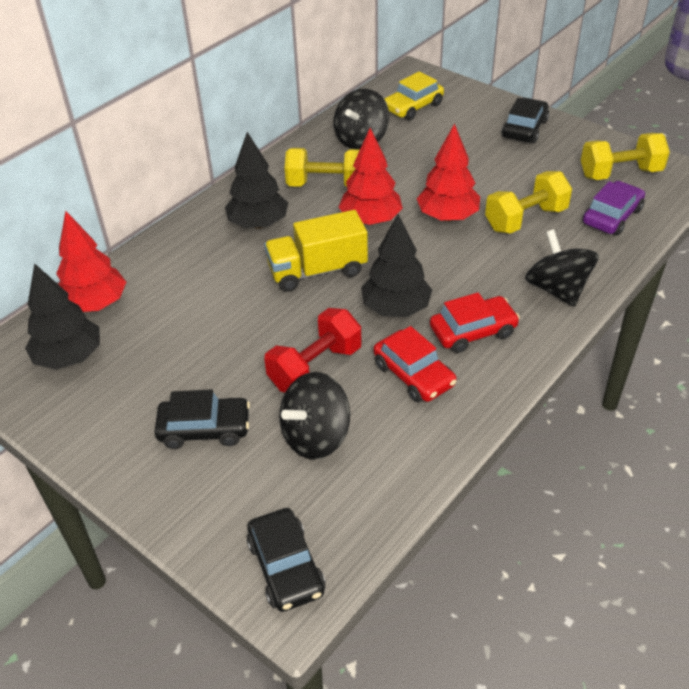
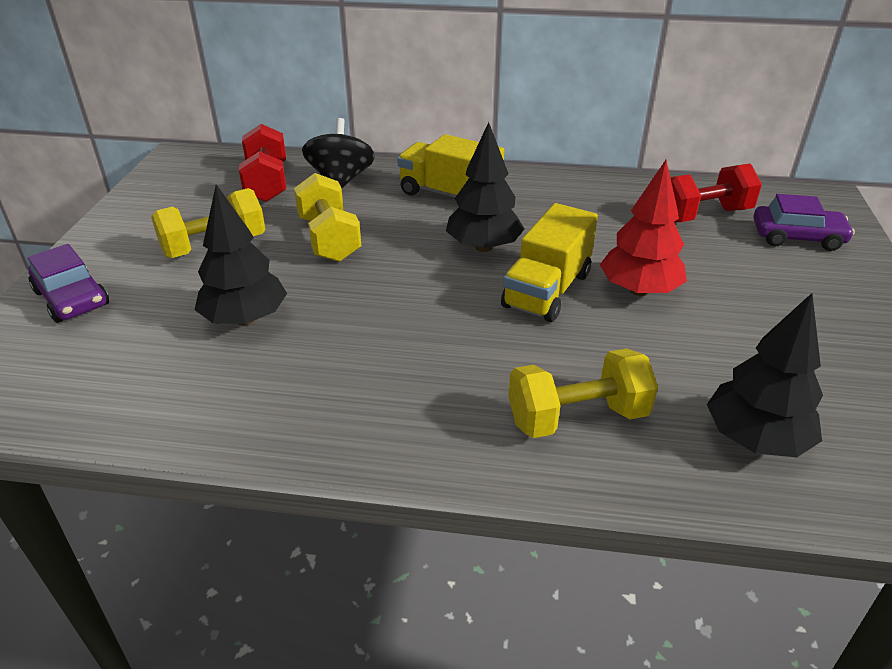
black car: 3 -> 0
black spinning top: 3 -> 1
purple car: 1 -> 2
red car: 2 -> 0
red dumbbell: 1 -> 2
red tree: 3 -> 1
yellow car: 1 -> 0
yellow truck: 1 -> 2

